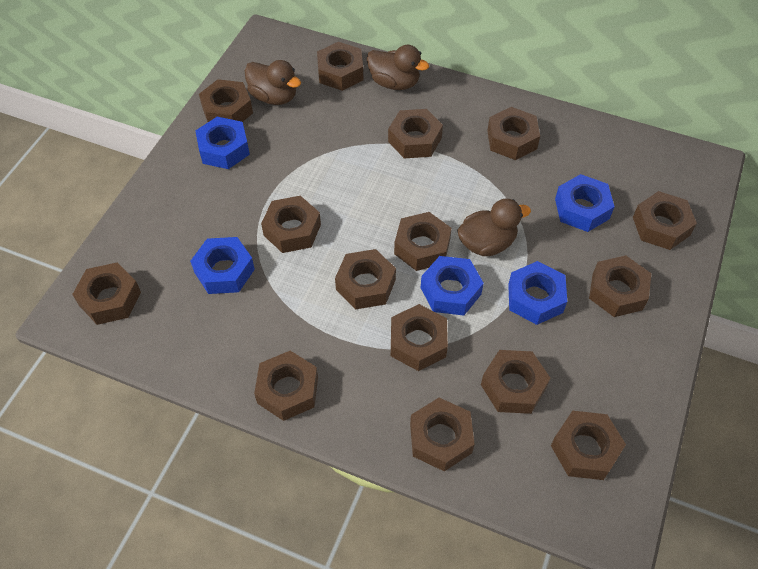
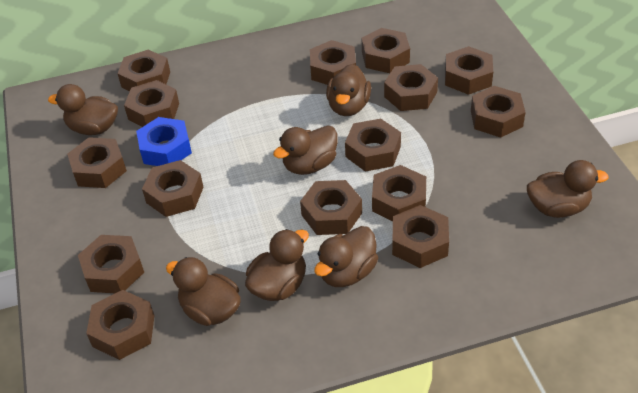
blue nut: 5 -> 1
brown duck: 3 -> 7

